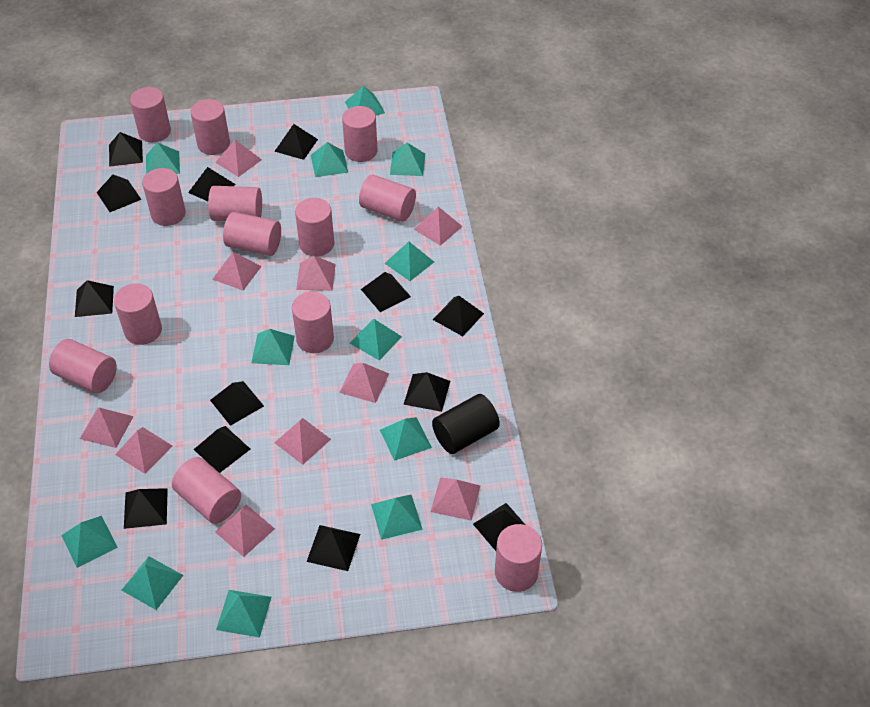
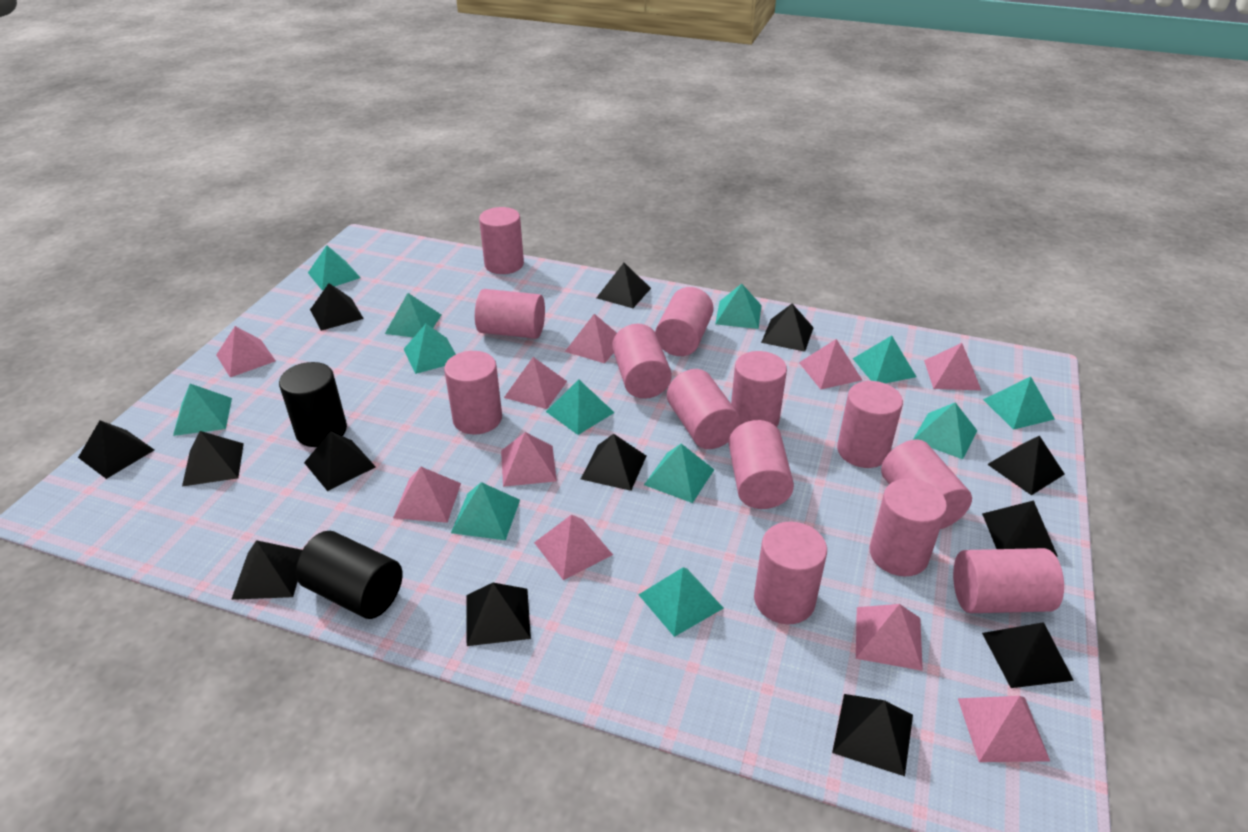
black cylinder: 1 -> 2

